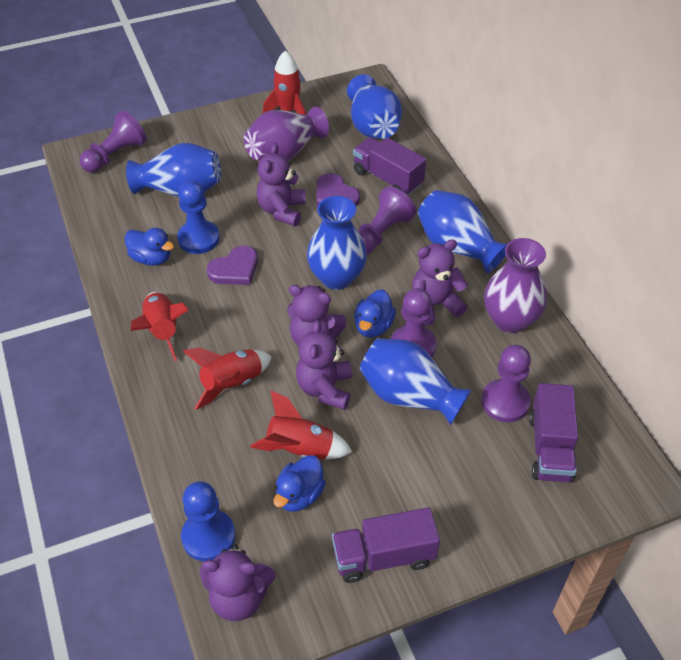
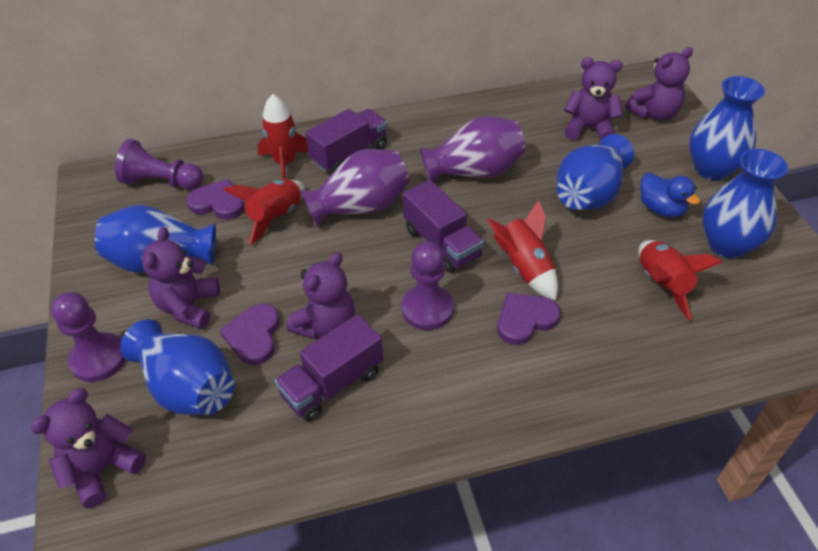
blue duck: 3 -> 1
blue pawn: 2 -> 0
purple heart: 2 -> 3
purple pawn: 4 -> 3

